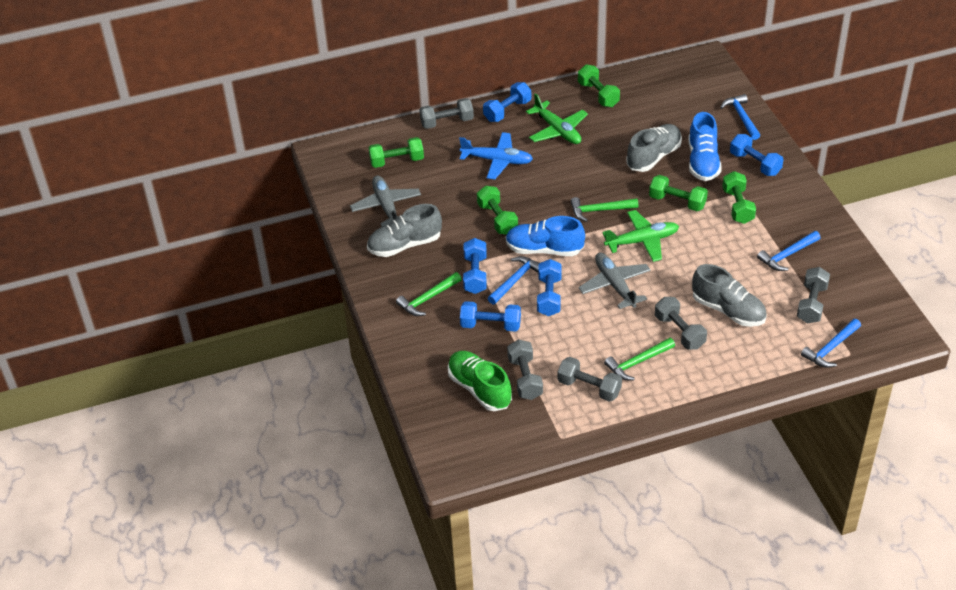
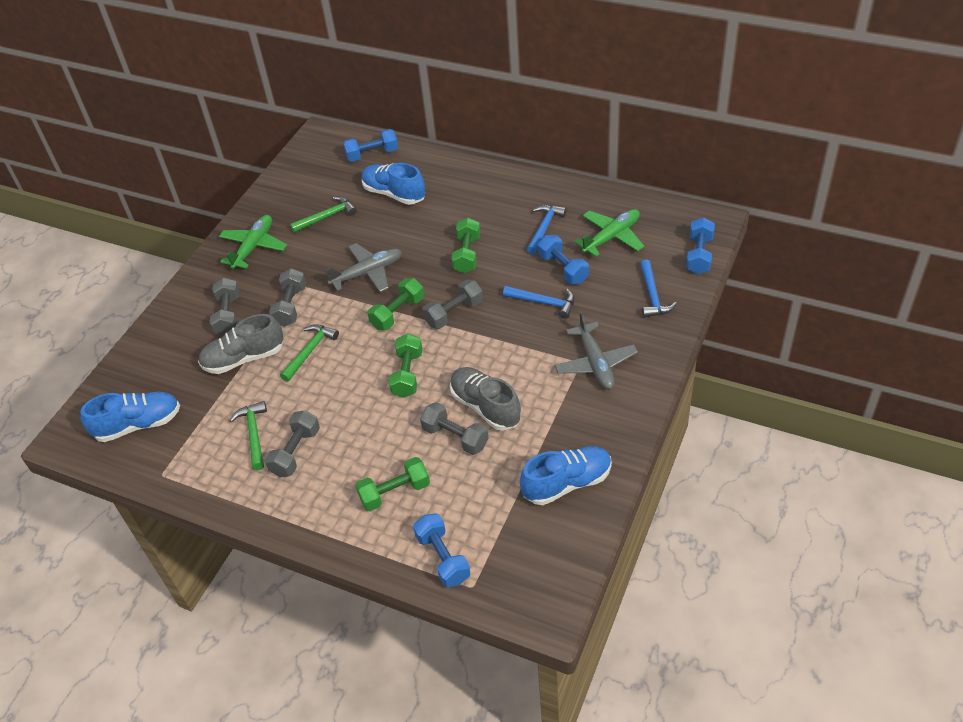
blue dumbbell: 5 -> 4
blue hammer: 4 -> 3
blue plane: 1 -> 0
blue shoe: 2 -> 3
green dumbbell: 5 -> 4
green shoe: 1 -> 0
grey shoe: 3 -> 2

